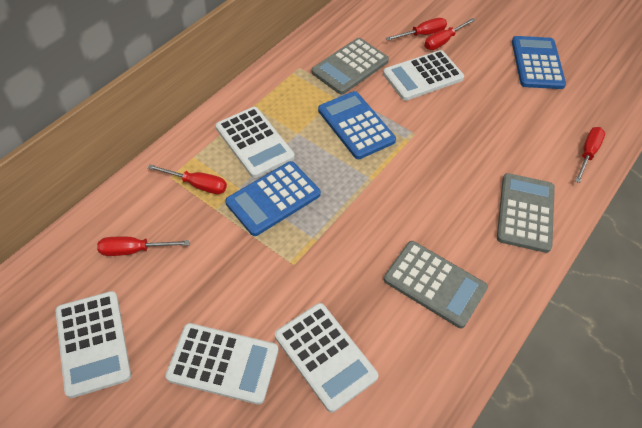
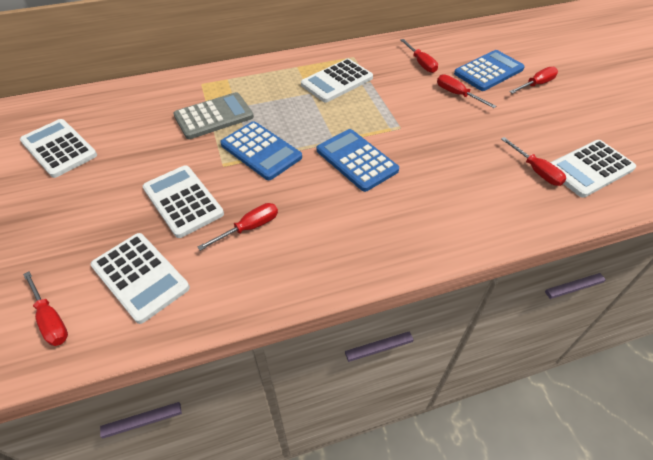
grey calculator: 3 -> 1
red screwdriver: 5 -> 6

